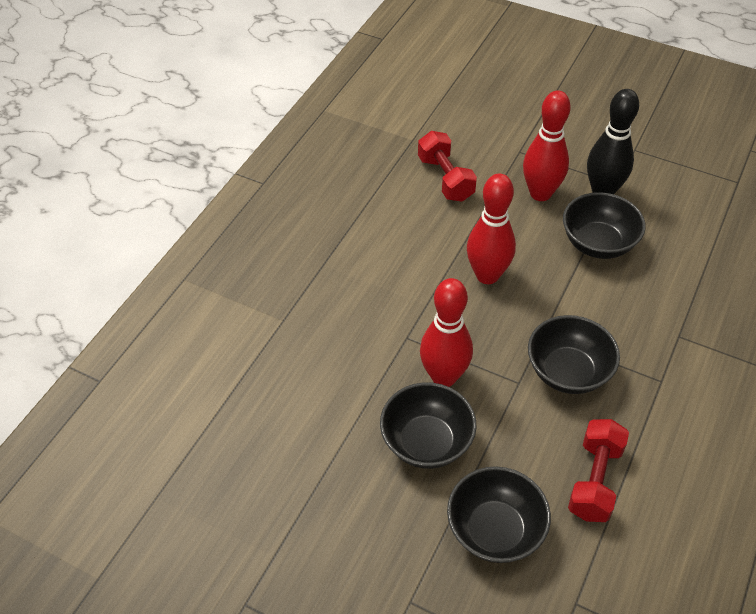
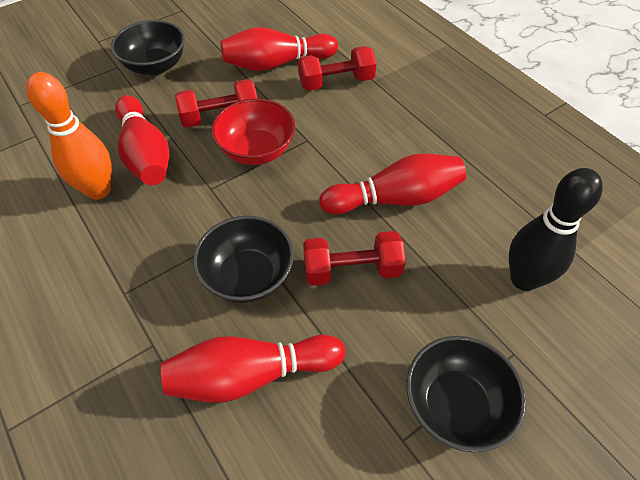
black bowl: 4 -> 3
orange bowling pin: 0 -> 1
red bowl: 0 -> 1
red bowling pin: 3 -> 4
red dumbbell: 2 -> 3

